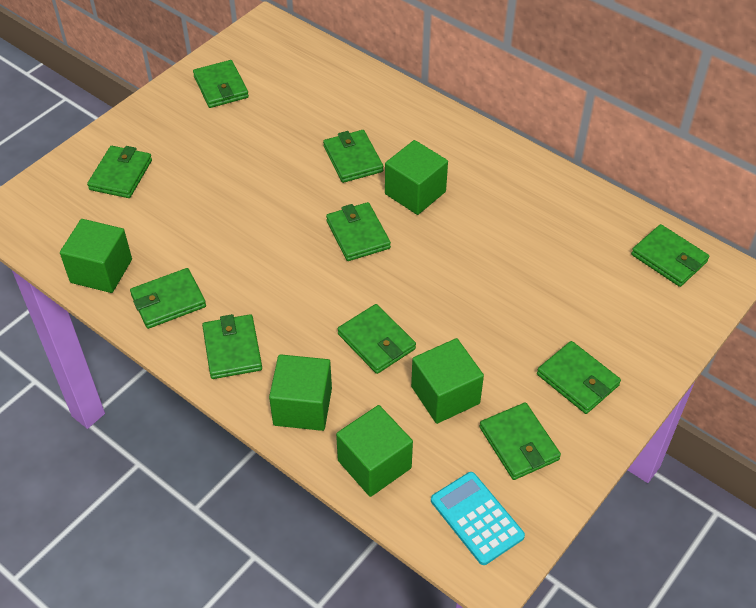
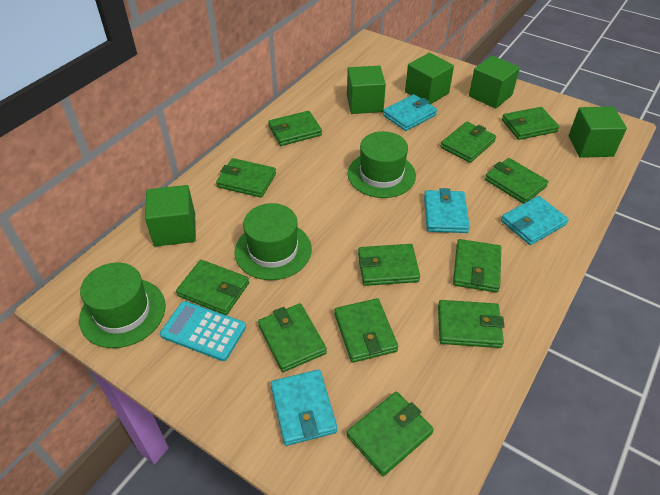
green hat: 0 -> 3
green wallet: 10 -> 12
turquoise wallet: 0 -> 4

